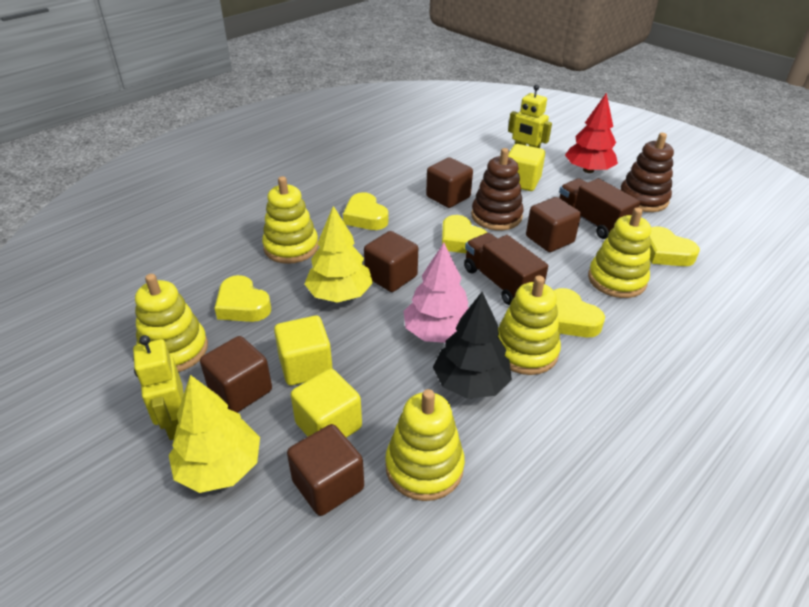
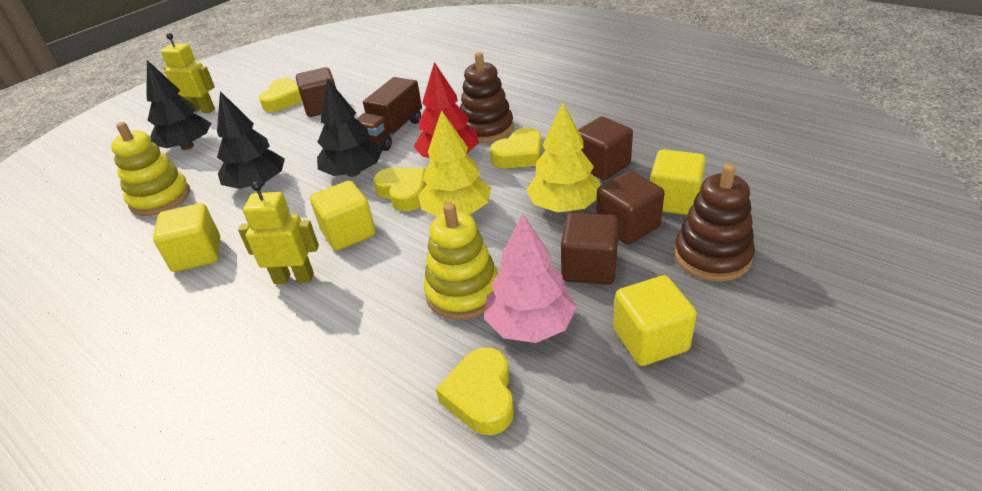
black tree: 1 -> 3
brown cube: 5 -> 4
brown truck: 2 -> 1
yellow cube: 3 -> 4
yellow heart: 5 -> 4
yellow stacking toy: 5 -> 2

